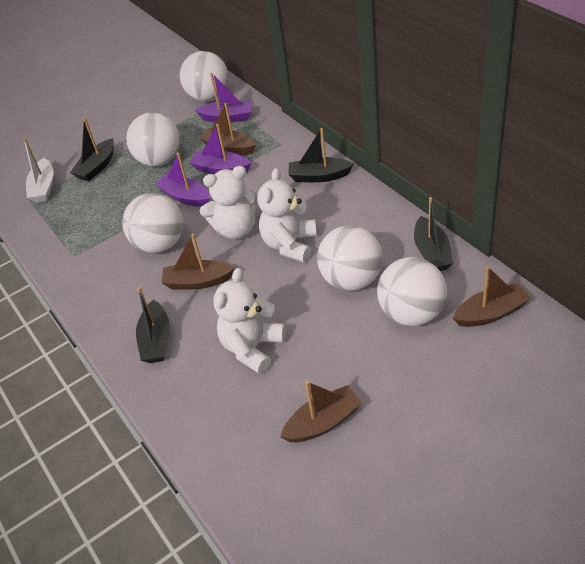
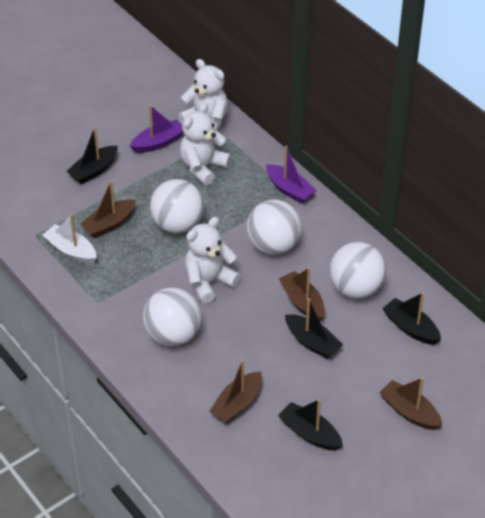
purple boat: 3 -> 2
white ball: 5 -> 4

